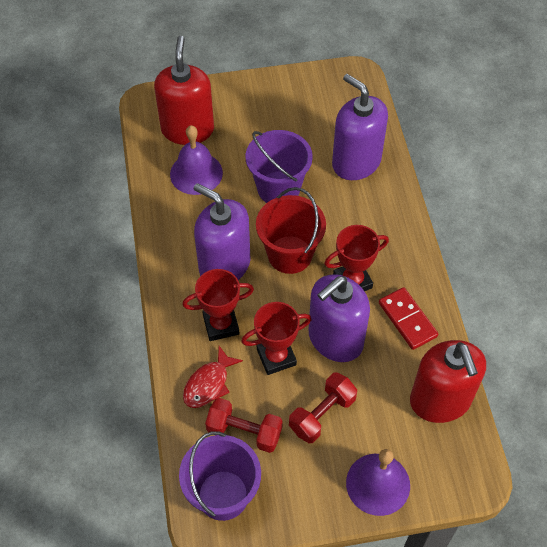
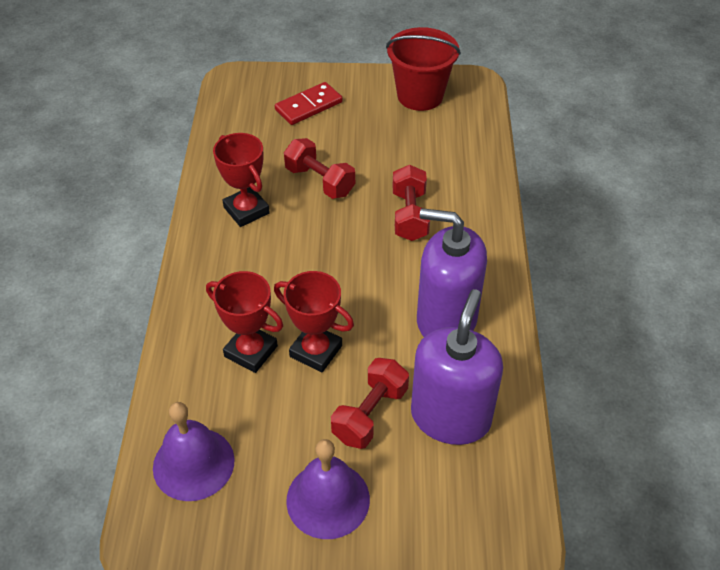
purple bucket: 2 -> 0
purple soap dispenser: 3 -> 2
red dumbbell: 2 -> 3
red fish: 1 -> 0
red soap dispenser: 2 -> 0

